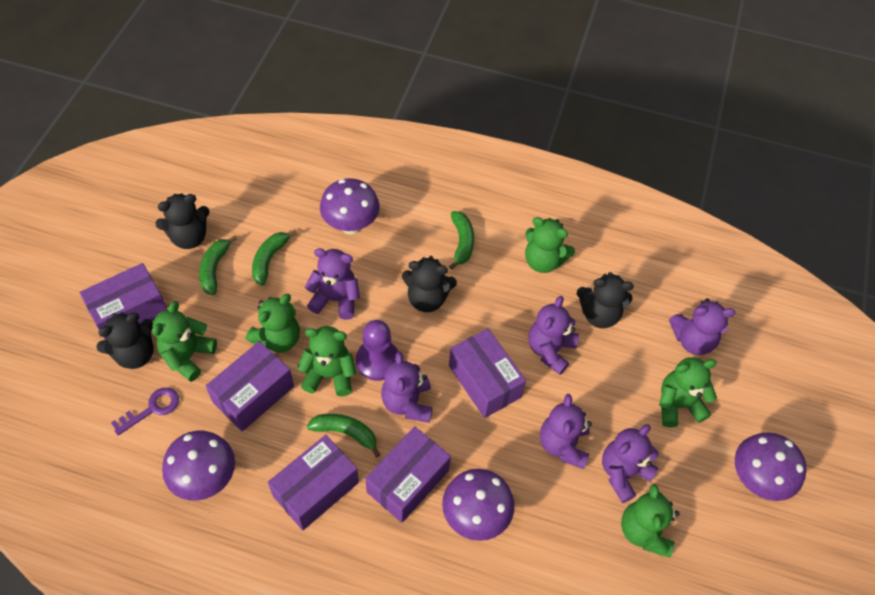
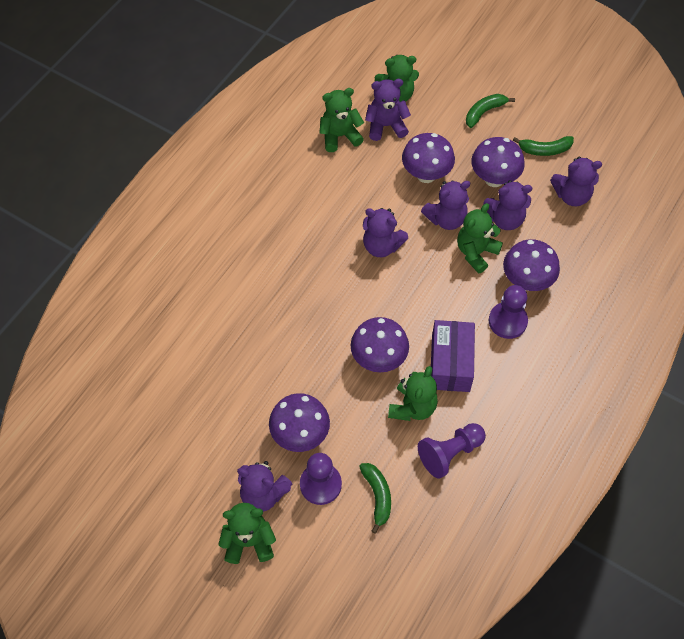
black teddy bear: 4 -> 0
green banana: 4 -> 3
green teddy bear: 6 -> 5
purple box: 5 -> 1
purple key: 1 -> 0
purple mushroom: 4 -> 5
purple pawn: 1 -> 3

